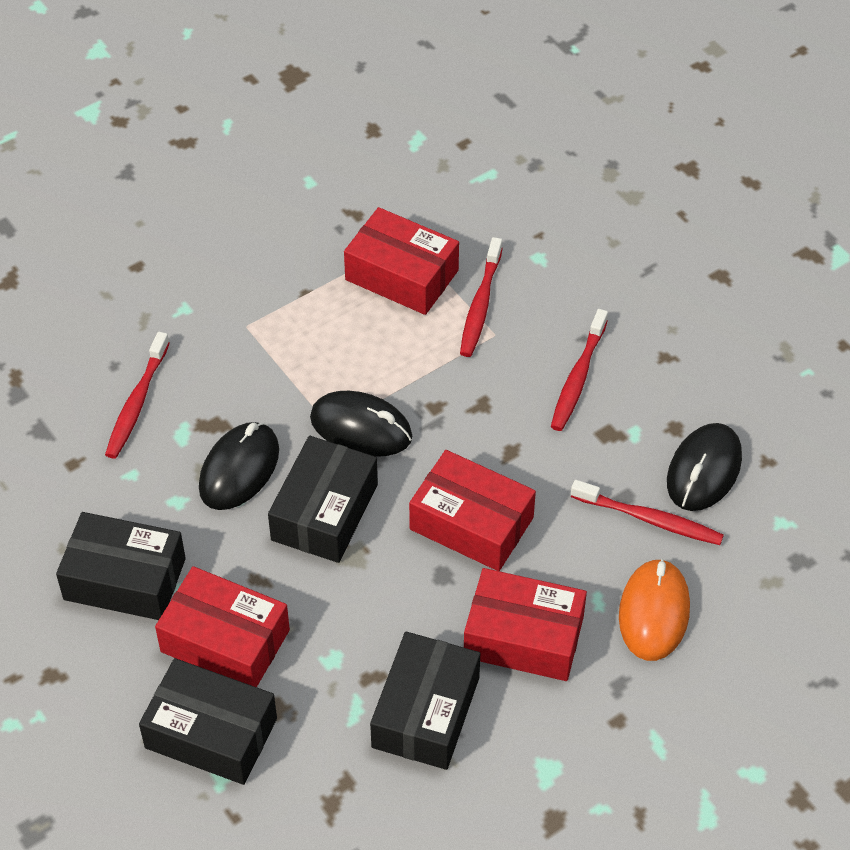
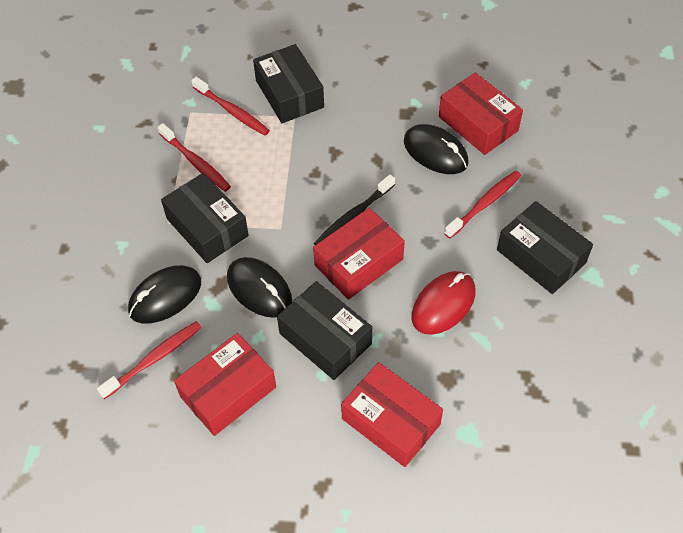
black toothbrush: 0 -> 1
orange mouse: 1 -> 0
red mouse: 0 -> 1

